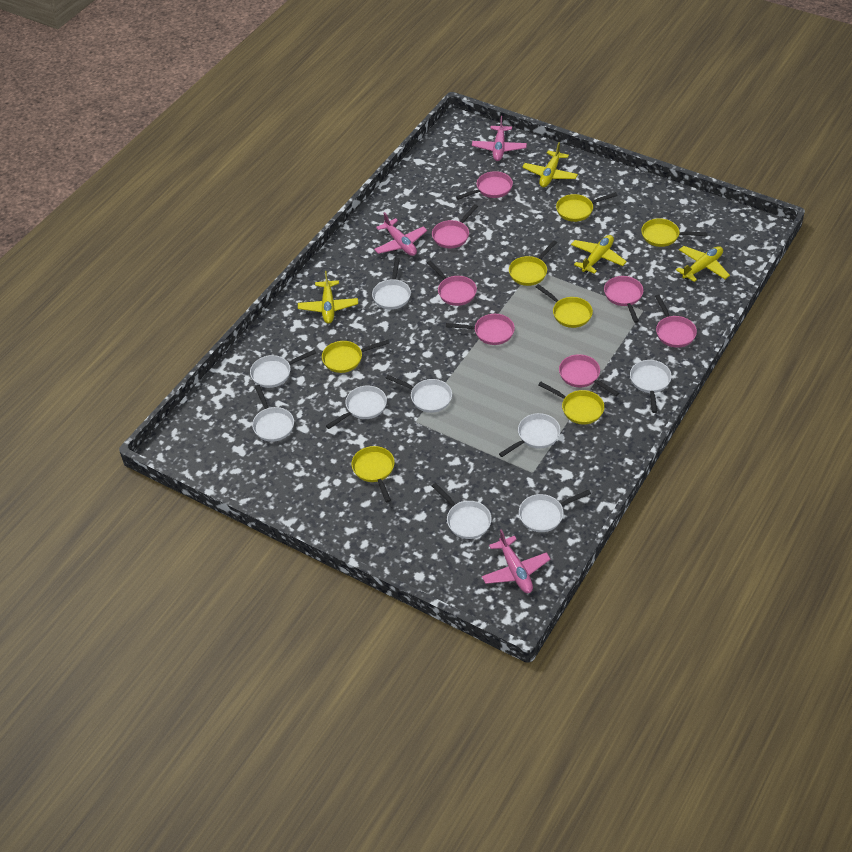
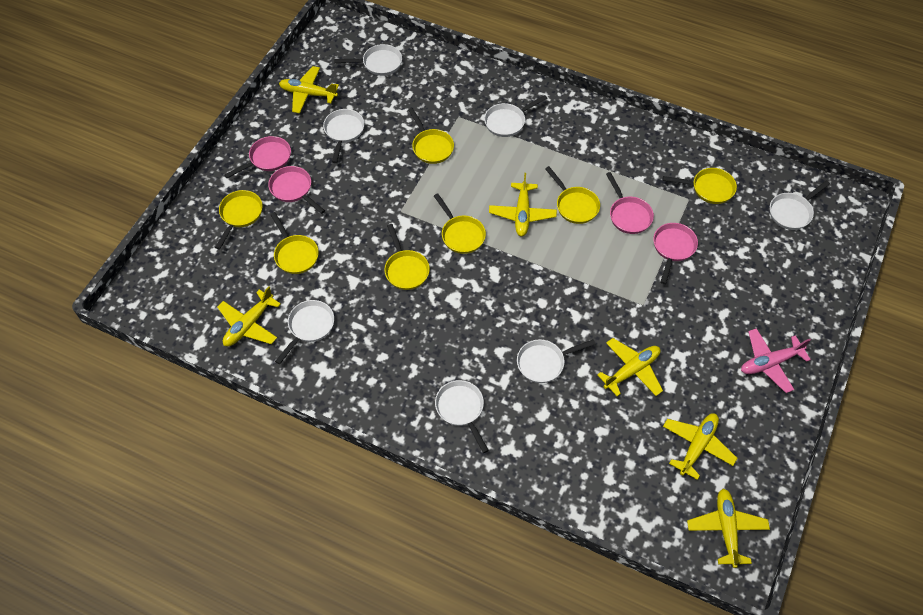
pink pan: 7 -> 4
pink plane: 3 -> 1
white pan: 9 -> 7
yellow plane: 4 -> 6

